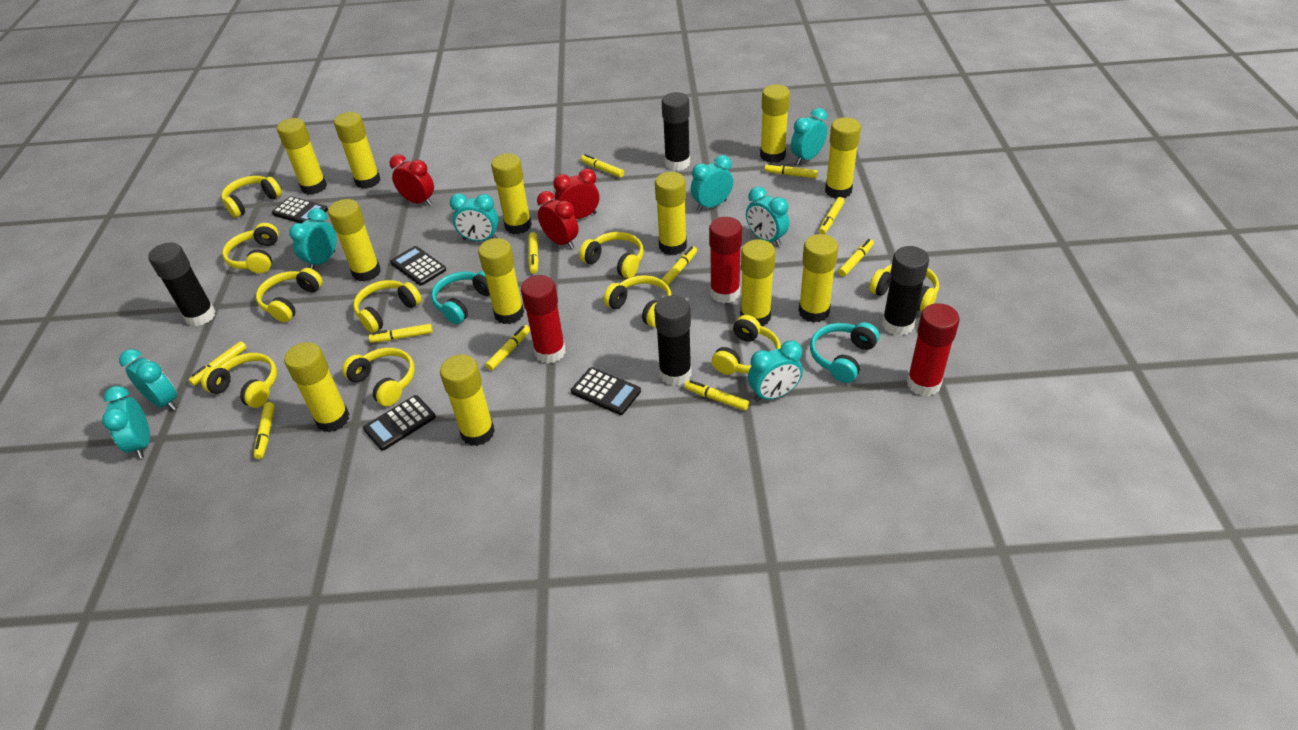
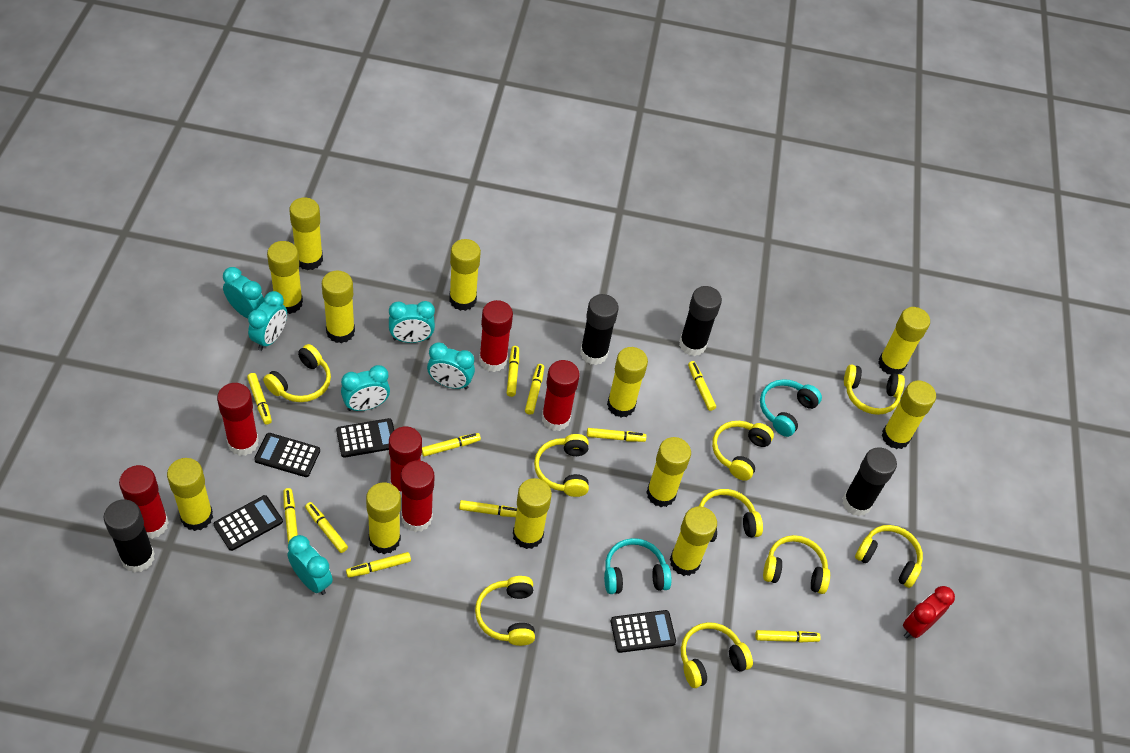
red clock: 3 -> 1
red glue stick: 3 -> 6
turquoise clock: 8 -> 6
yellow headphones: 10 -> 9

